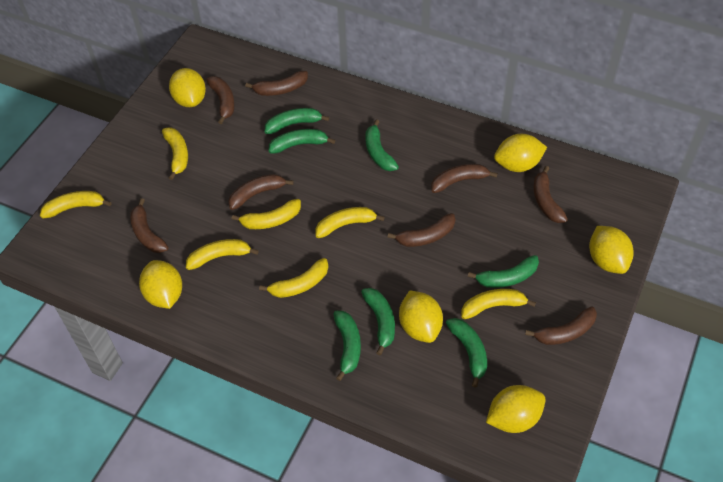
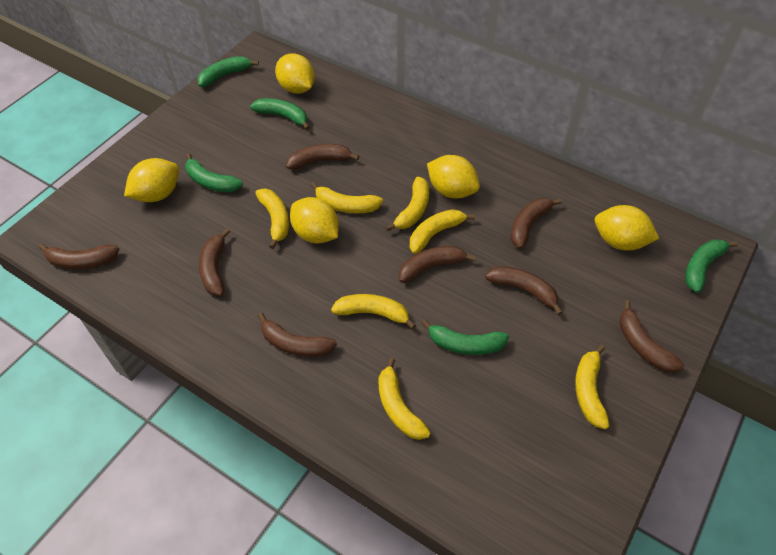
green banana: 7 -> 5
yellow lemon: 6 -> 5

